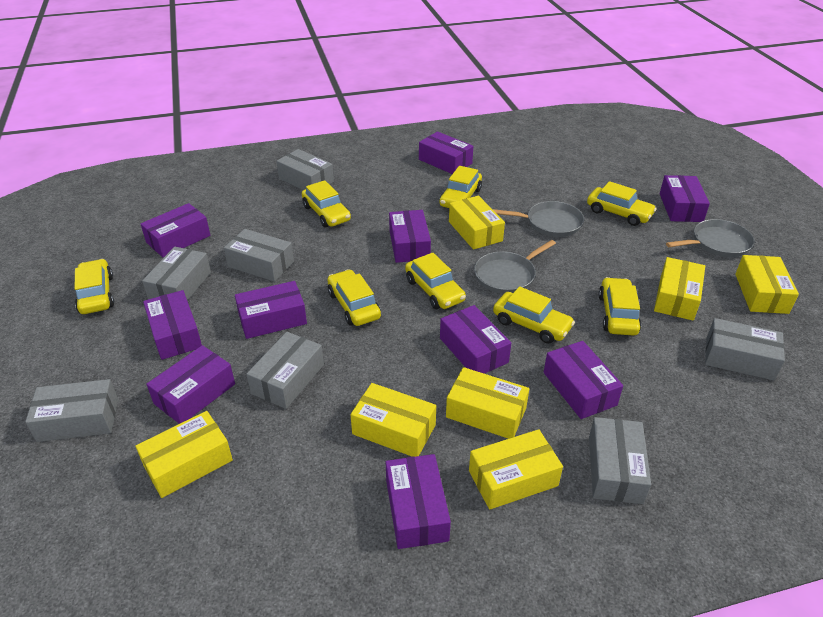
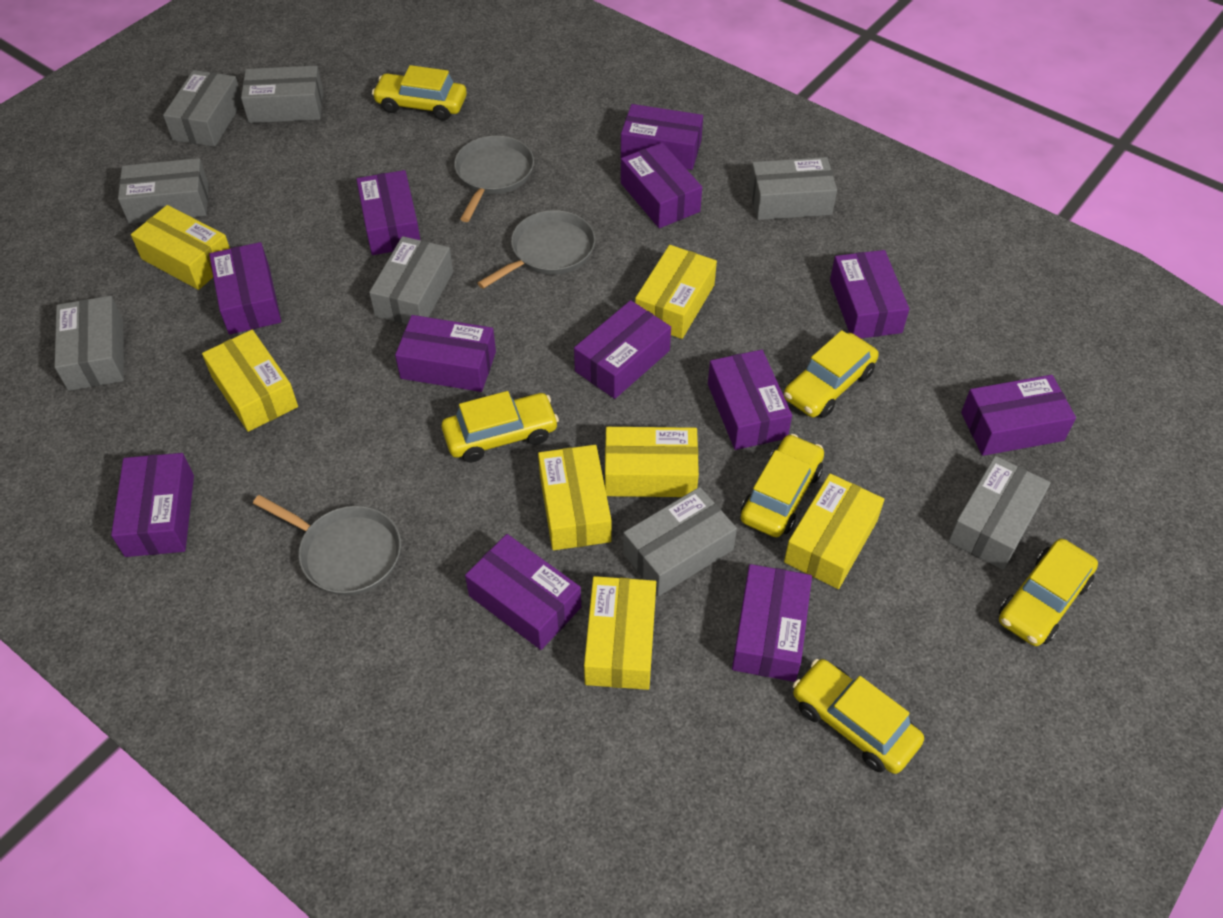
grey box: 7 -> 8
purple box: 10 -> 12
yellow car: 8 -> 6

